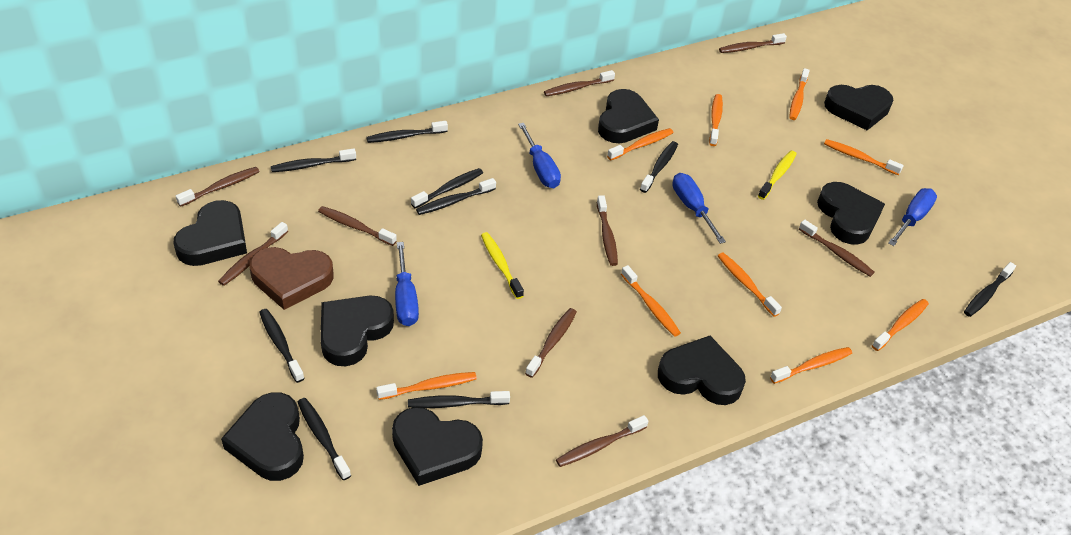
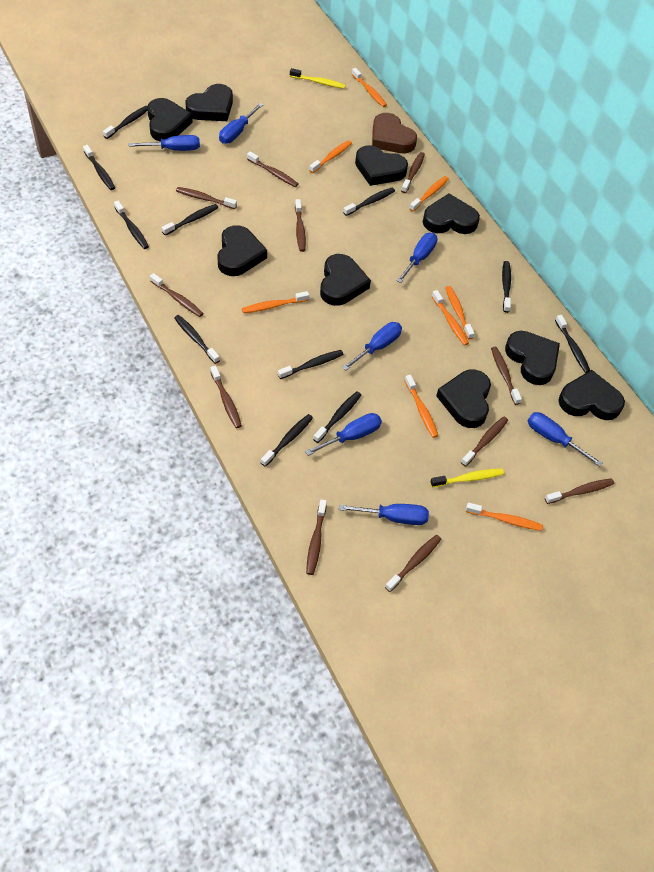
black heart: 8 -> 9
black toothbrush: 9 -> 11
blue screwdriver: 4 -> 7
brown toothbrush: 9 -> 11
orange toothbrush: 9 -> 8

